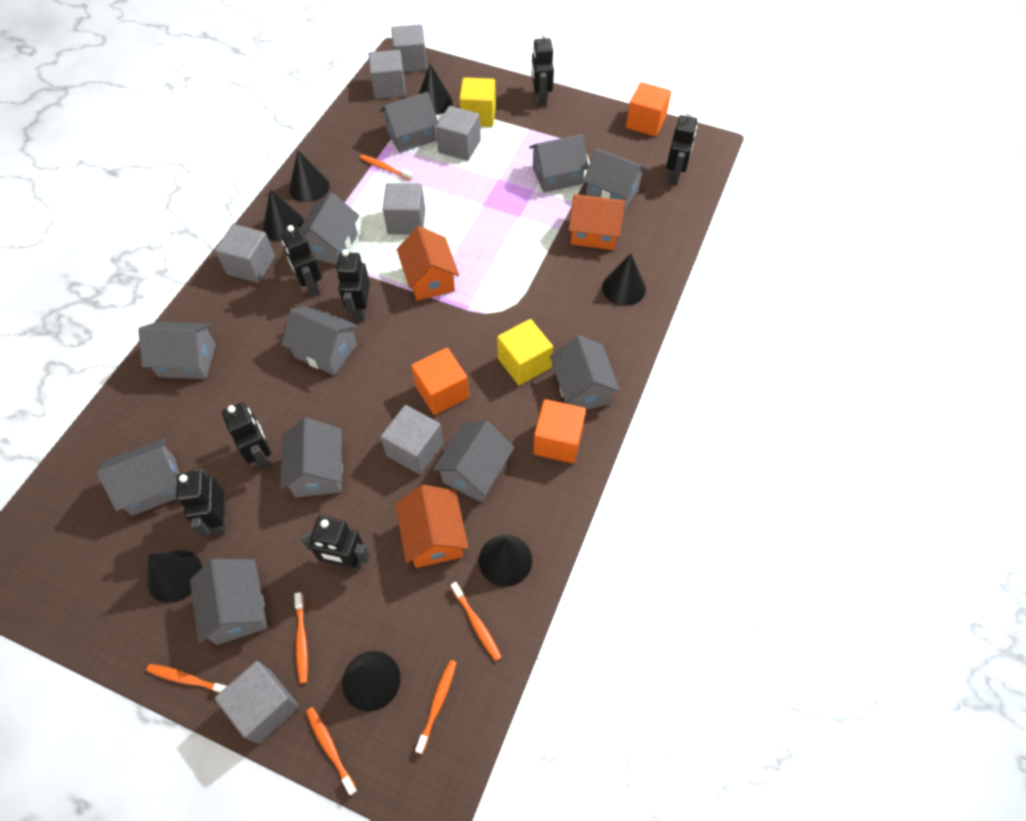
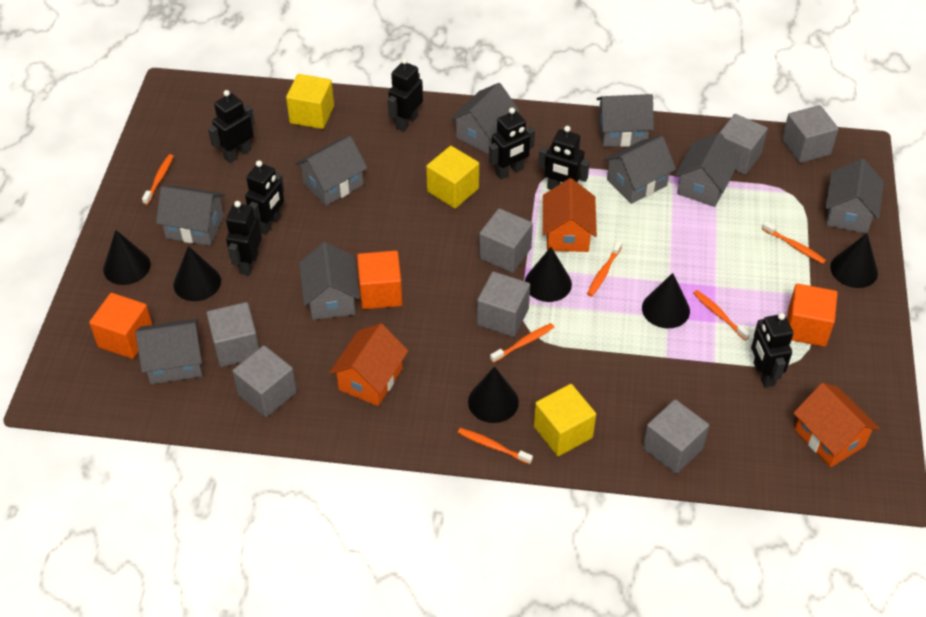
black cone: 7 -> 6
grey house: 11 -> 9
yellow cube: 2 -> 3

